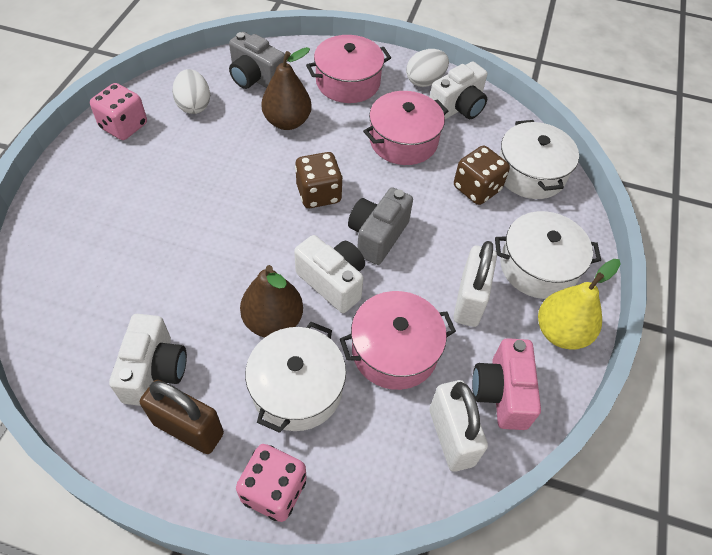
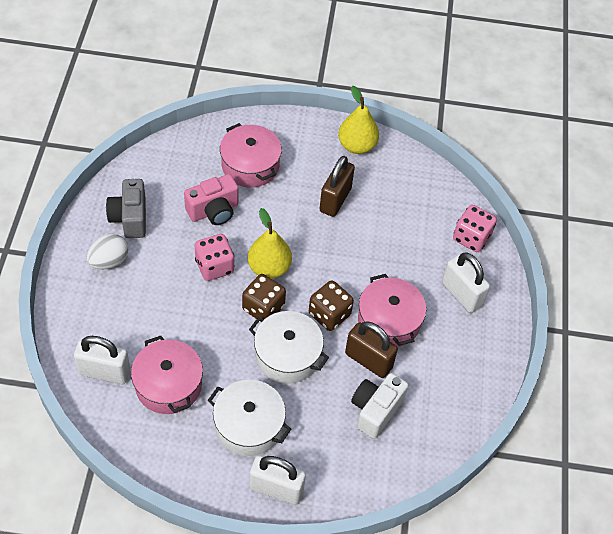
brown padlock: 1 -> 2
brown pear: 2 -> 0
grey camera: 2 -> 1
white camera: 3 -> 1
white egg: 2 -> 1
white padlock: 2 -> 3
white pot: 3 -> 2
yellow pear: 1 -> 2

